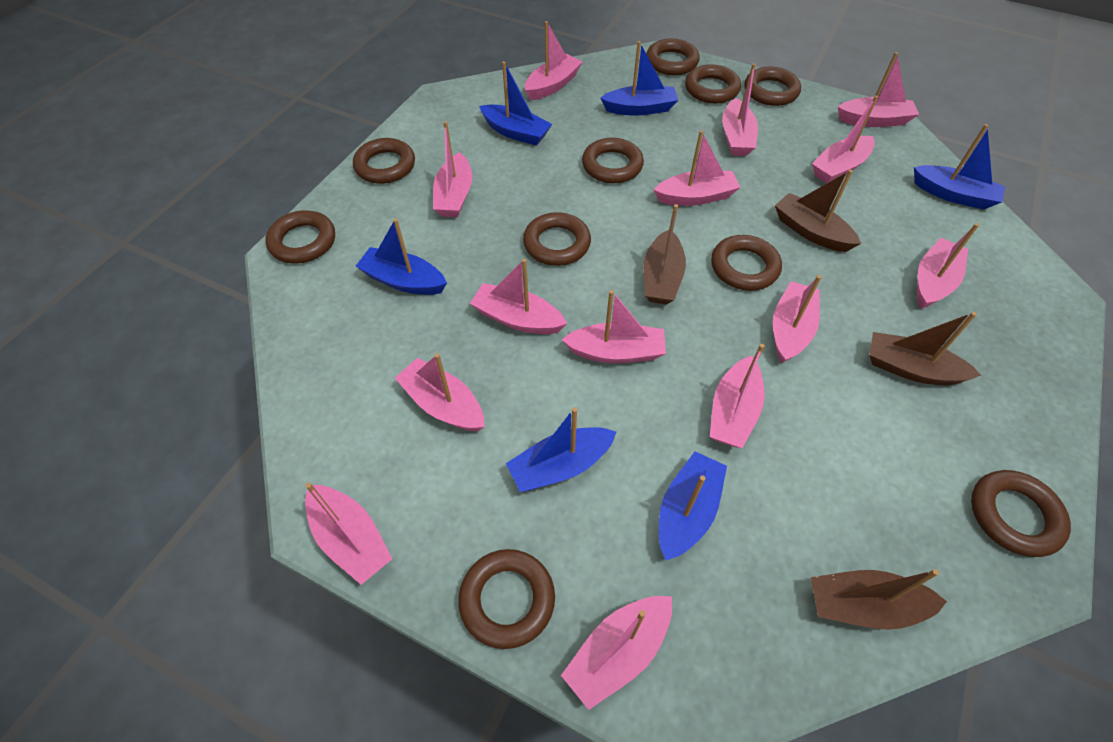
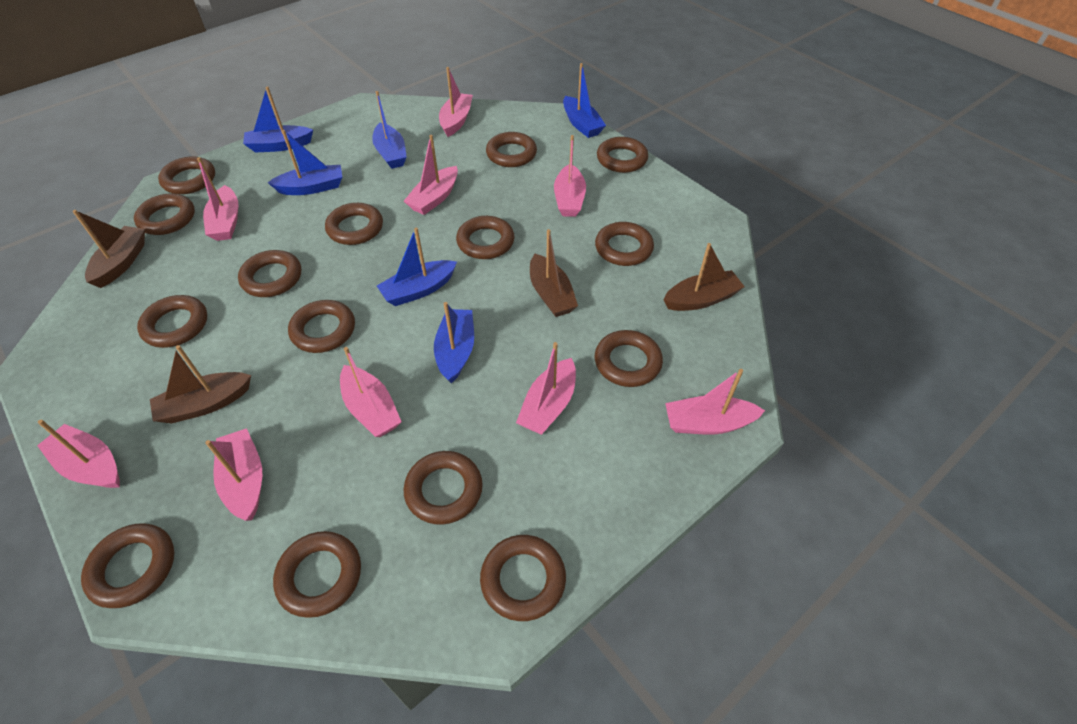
brown ring: 10 -> 15
pink boat: 14 -> 9

